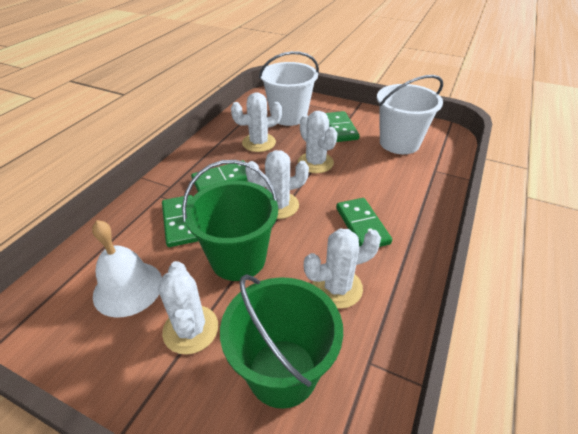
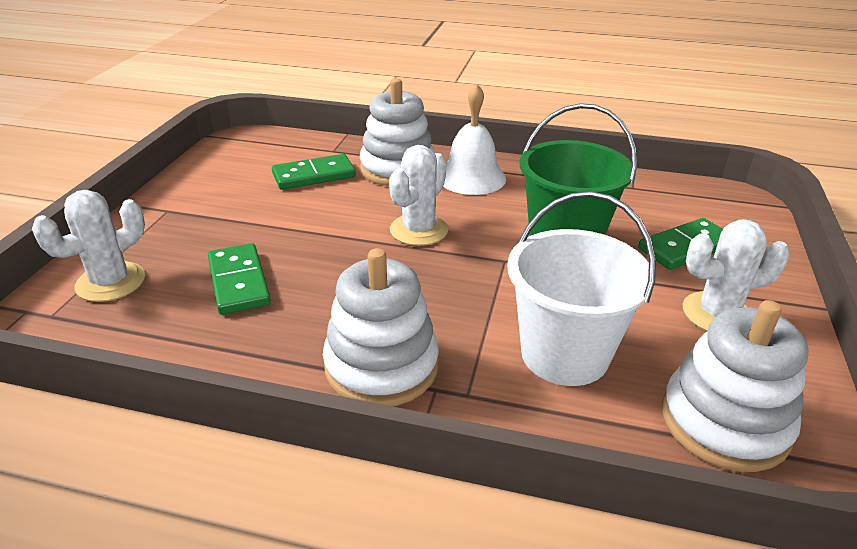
green bucket: 2 -> 1
green domino: 4 -> 3
white bucket: 2 -> 1
white cactus: 5 -> 3
white stacking toy: 0 -> 3

